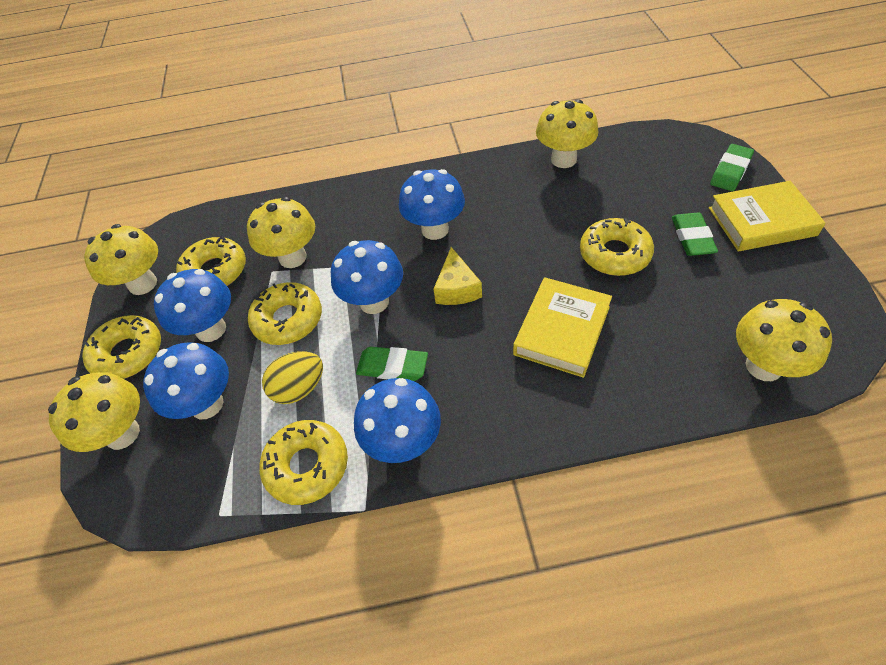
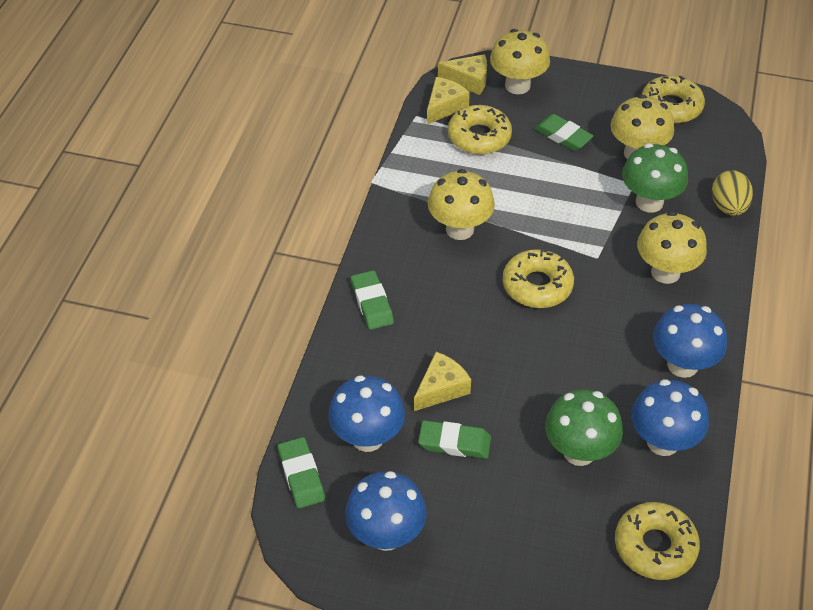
blue mushroom: 5 -> 4
green eraser: 3 -> 4
green mushroom: 0 -> 2
yellow book: 2 -> 0
yellow cheese: 1 -> 3
yellow donut: 5 -> 4
yellow mushroom: 5 -> 4

